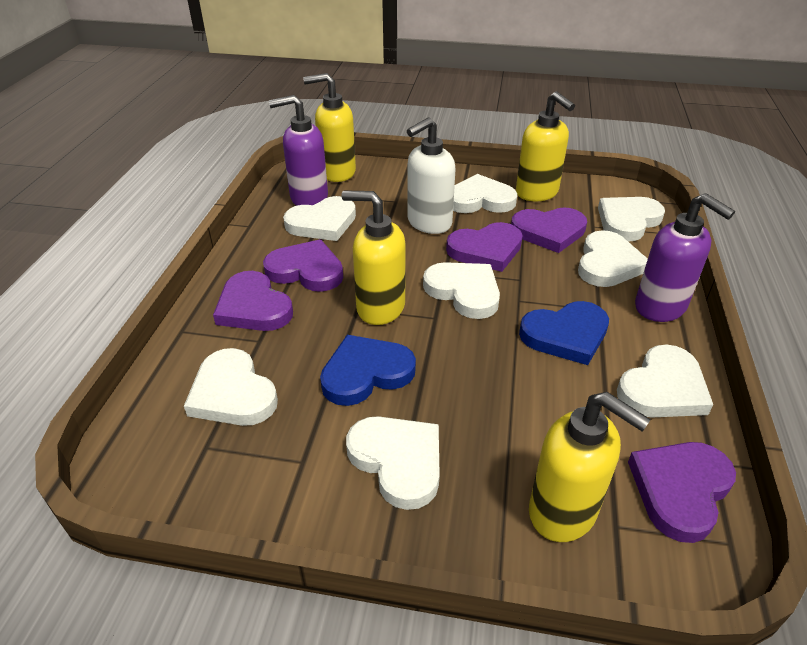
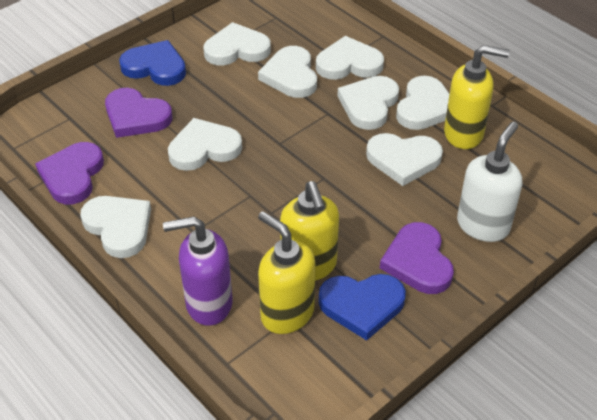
purple heart: 5 -> 3
purple soap dispenser: 2 -> 1
yellow soap dispenser: 4 -> 3

